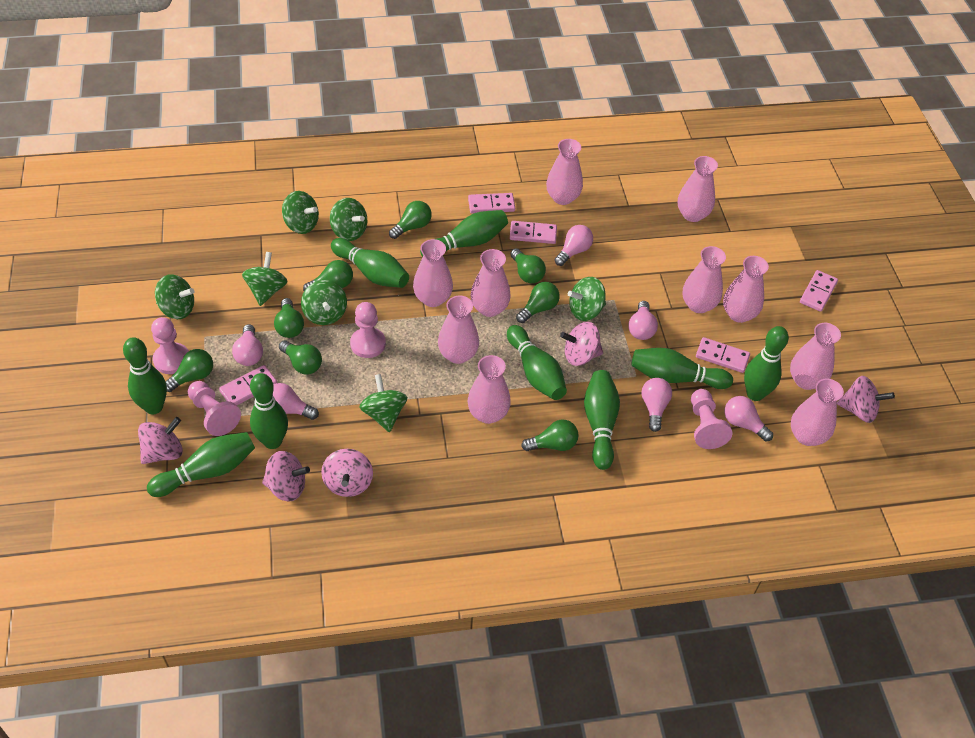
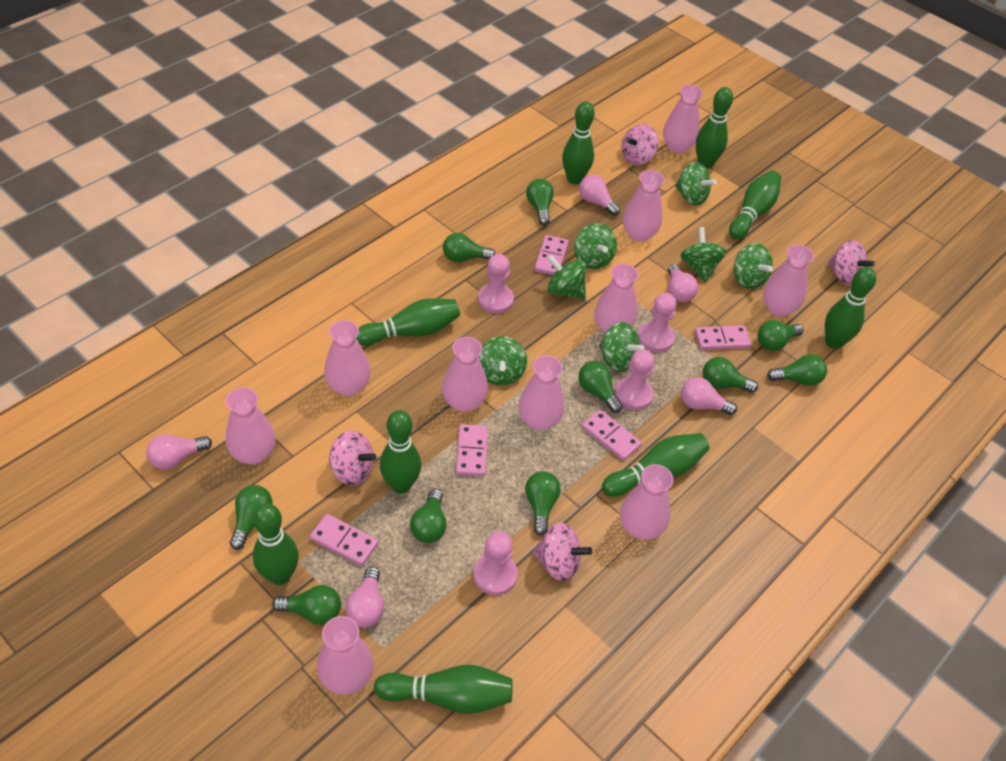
green light bulb: 8 -> 10
pink light bulb: 6 -> 5
pink spinning top: 5 -> 4

